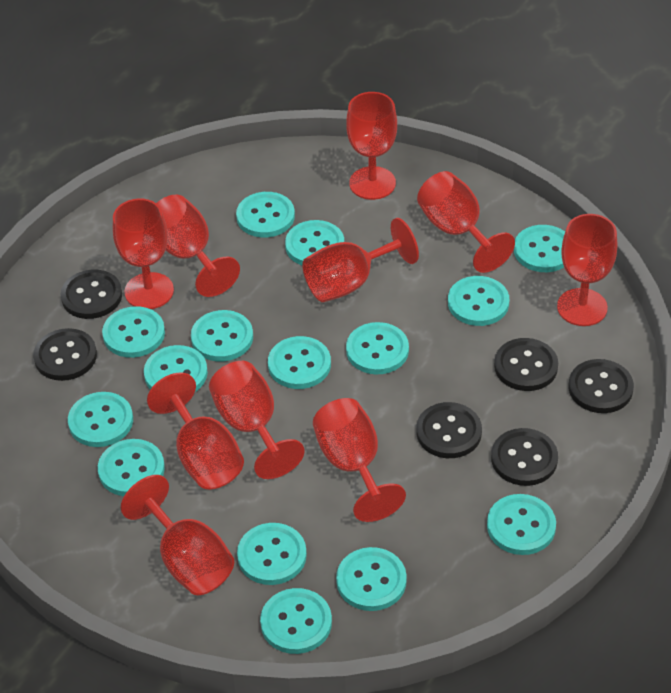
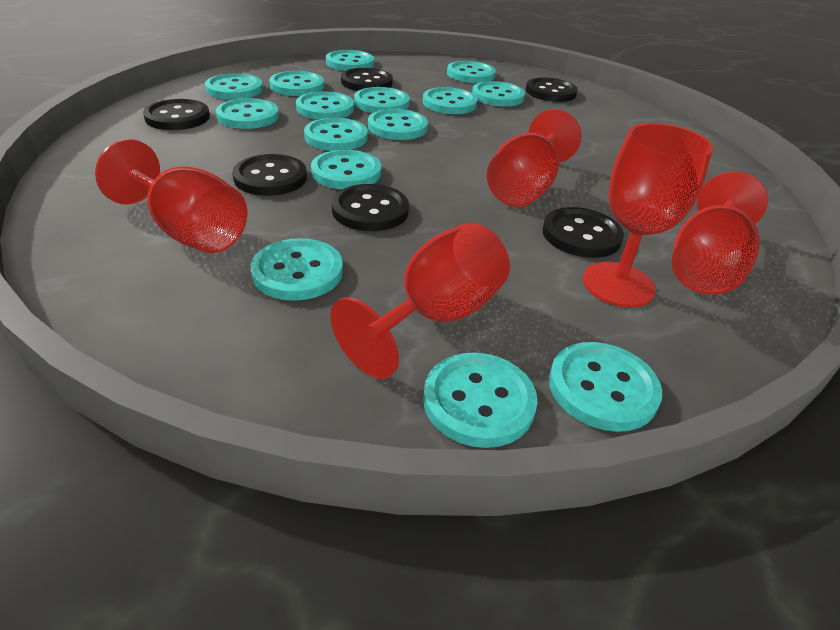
red goblet: 10 -> 5

